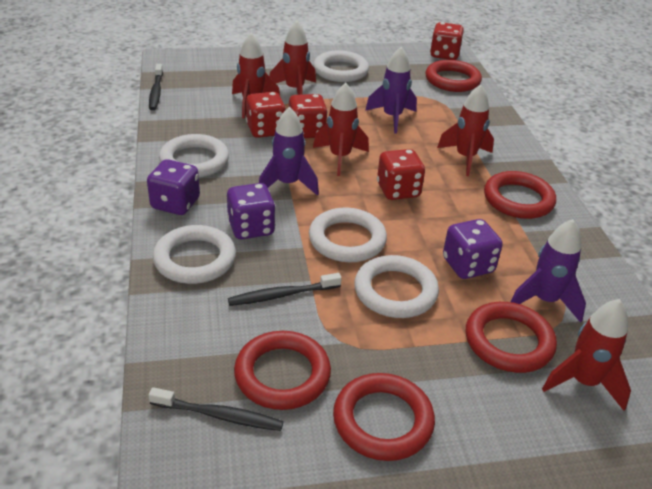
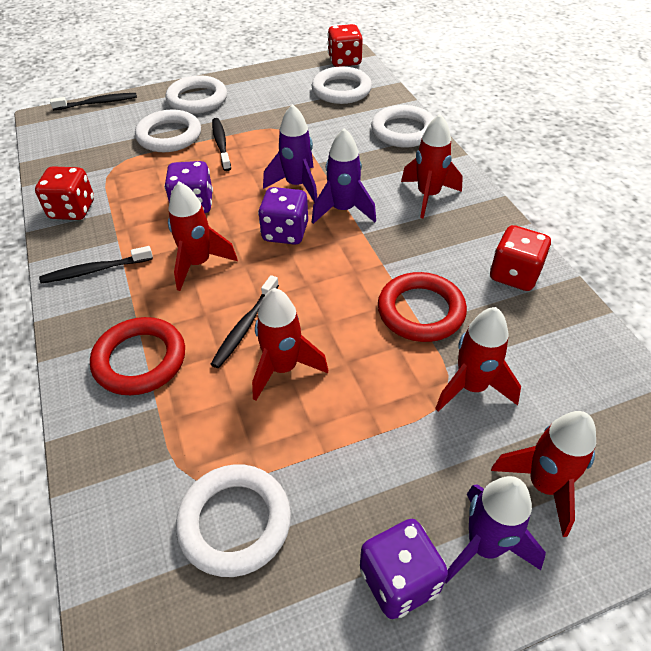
black toothbrush: 3 -> 4
red dice: 4 -> 3
red ring: 5 -> 2

